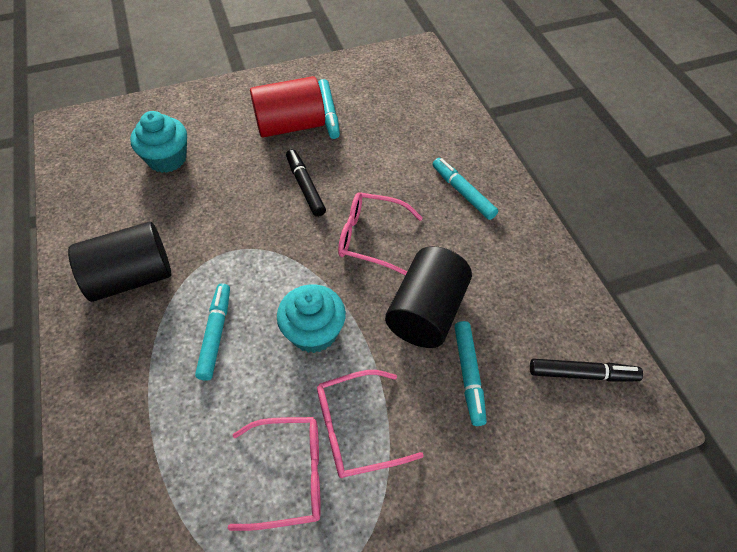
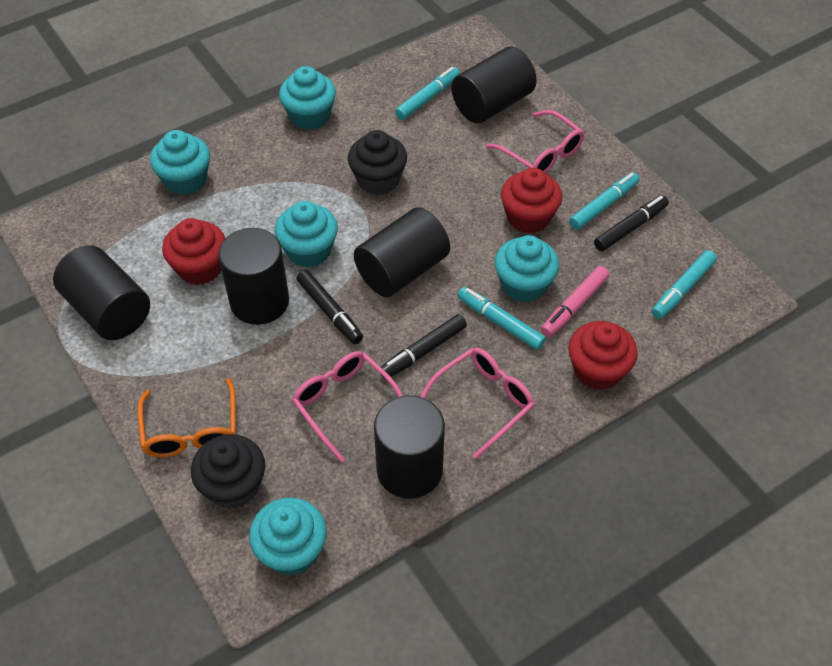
black cupcake: 0 -> 2
black cylinder: 2 -> 5
black marker: 2 -> 3
orange glasses: 0 -> 1
pink marker: 0 -> 1
red cupcake: 0 -> 3
red cylinder: 1 -> 0
turquoise cupcake: 2 -> 5

